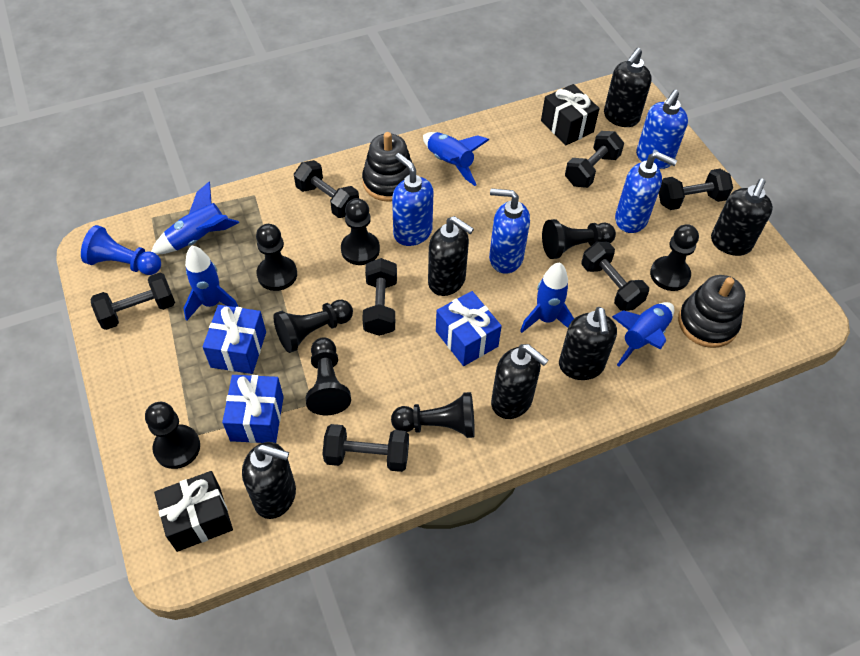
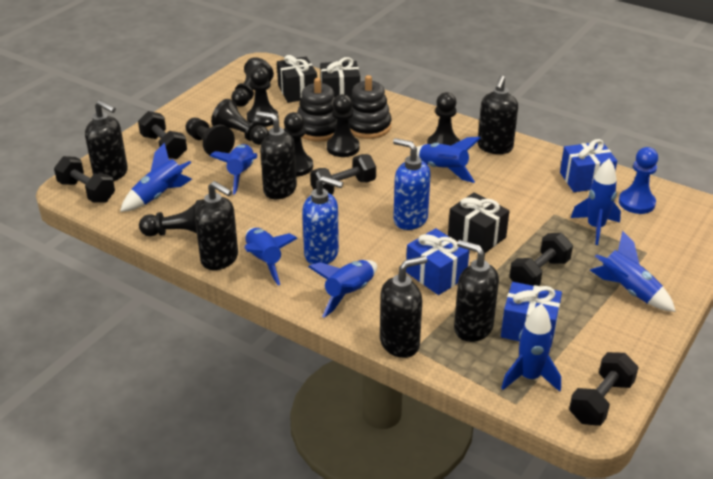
black dumbbell: 7 -> 5
black gift: 2 -> 3
blue rocket: 5 -> 8
blue soap dispenser: 4 -> 2

